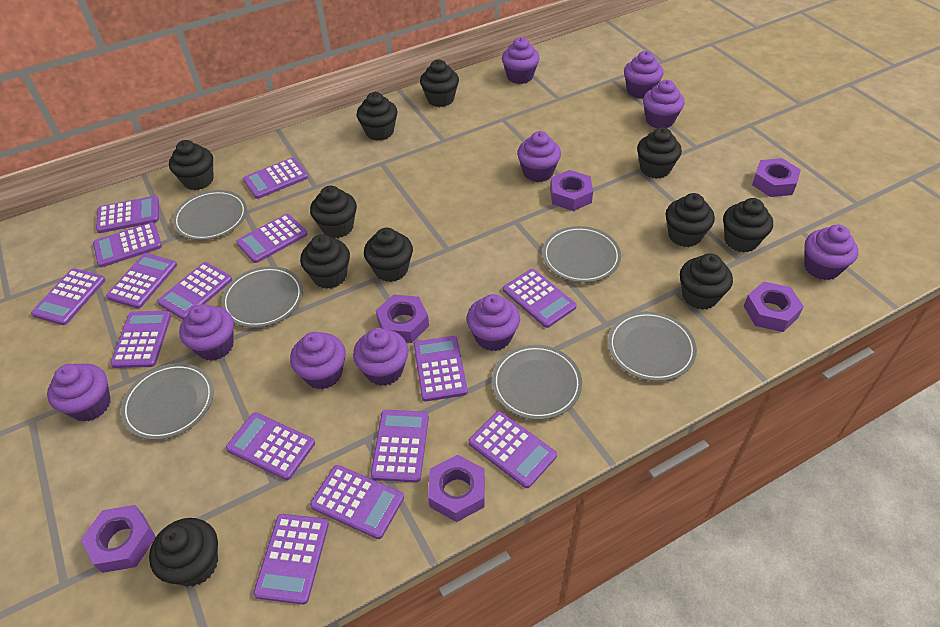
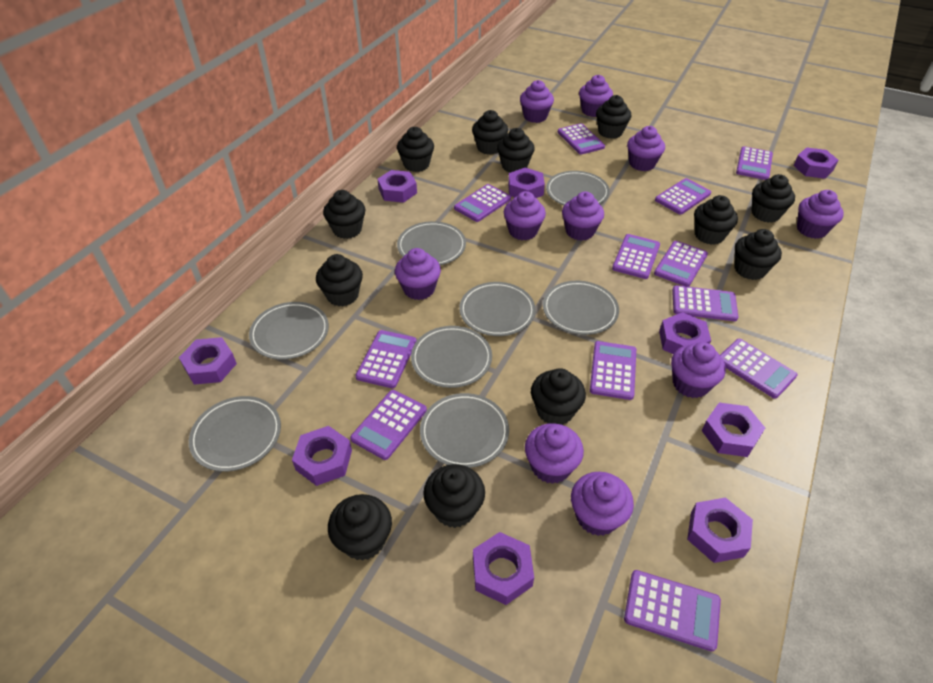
black cupcake: 11 -> 12
grey plate: 6 -> 8
purple calculator: 15 -> 12
purple nut: 6 -> 9

